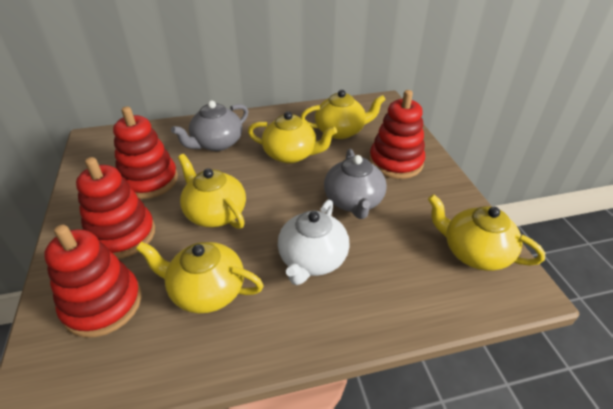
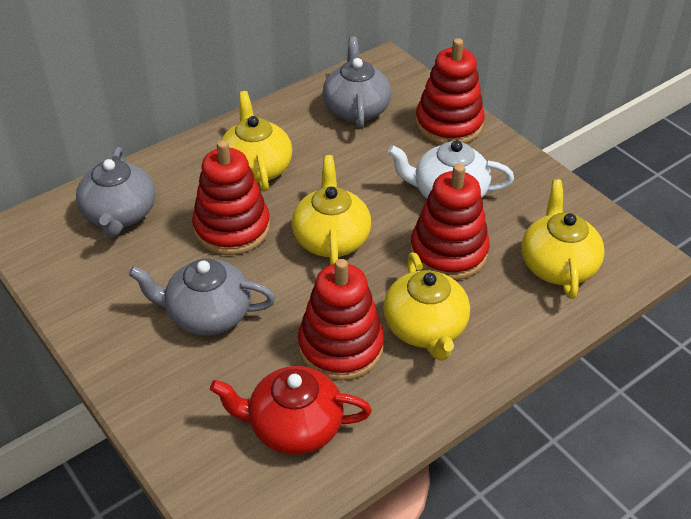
grey teapot: 2 -> 3
red teapot: 0 -> 1
yellow teapot: 5 -> 4

